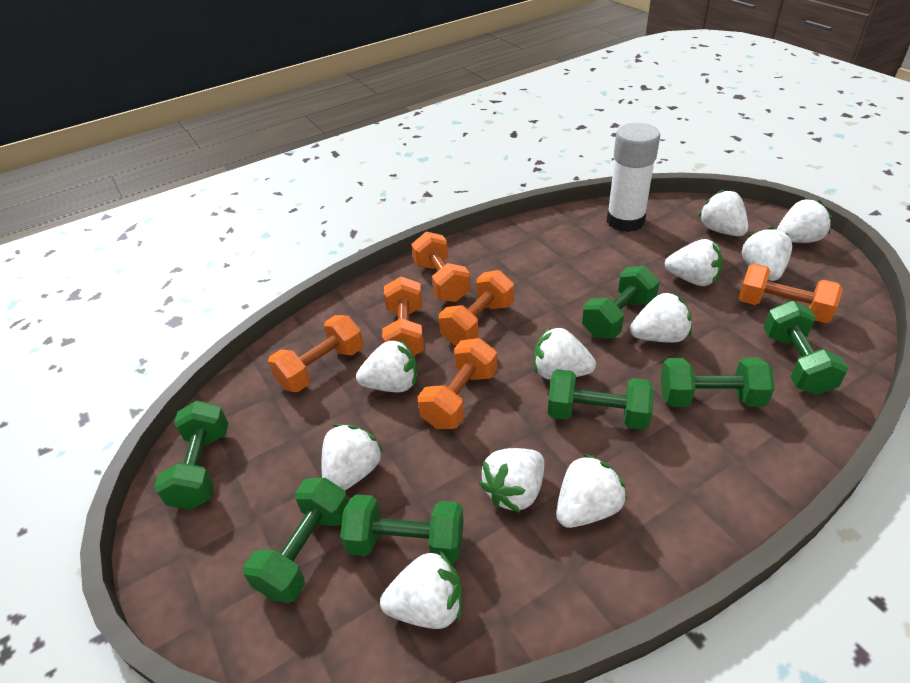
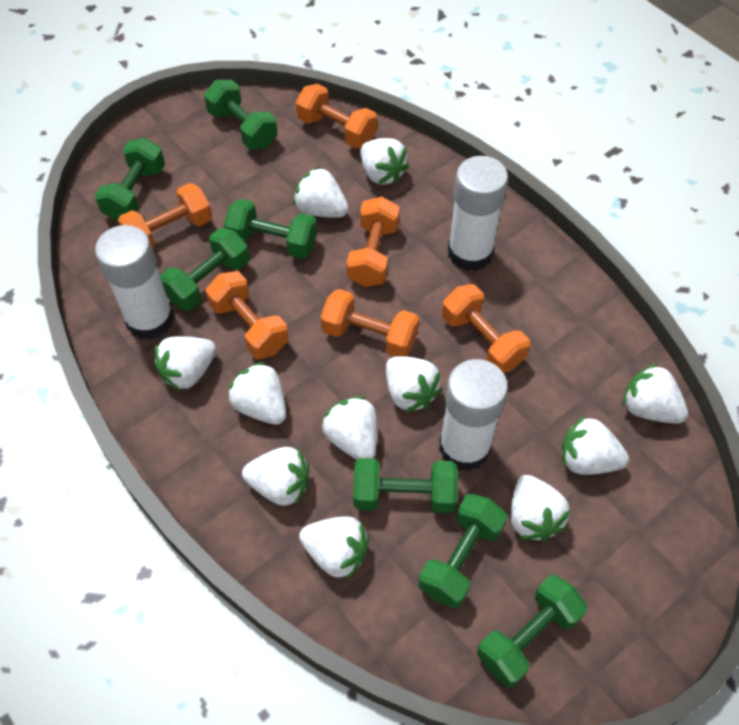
white glue stick: 1 -> 3

